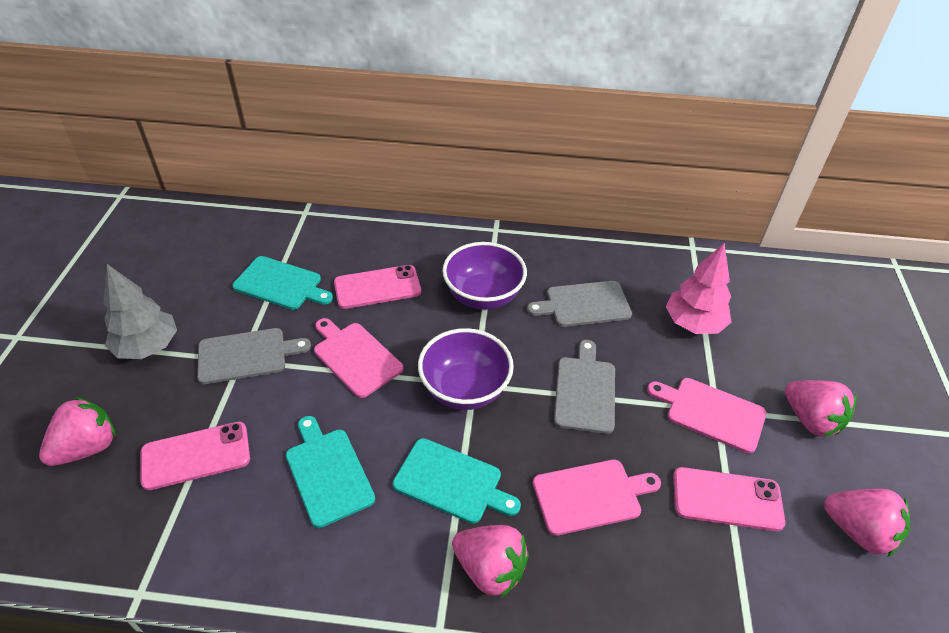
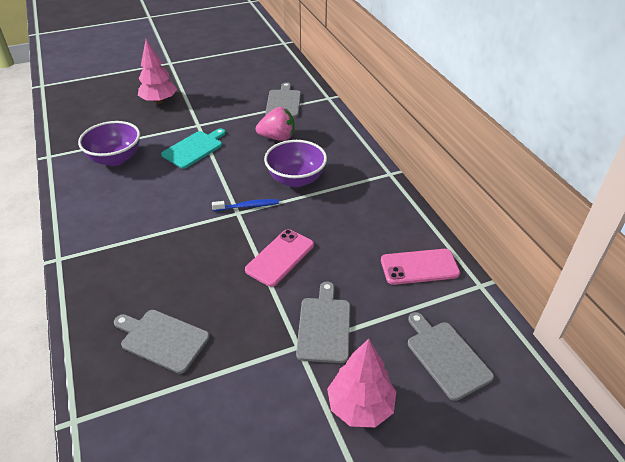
blue toothbrush: 0 -> 1
grey cutting board: 3 -> 4
grey tree: 1 -> 0
pink cutting board: 3 -> 0
pink phone: 3 -> 2
pink strawberry: 4 -> 1
pink tree: 1 -> 2
turquoise cutting board: 3 -> 1

